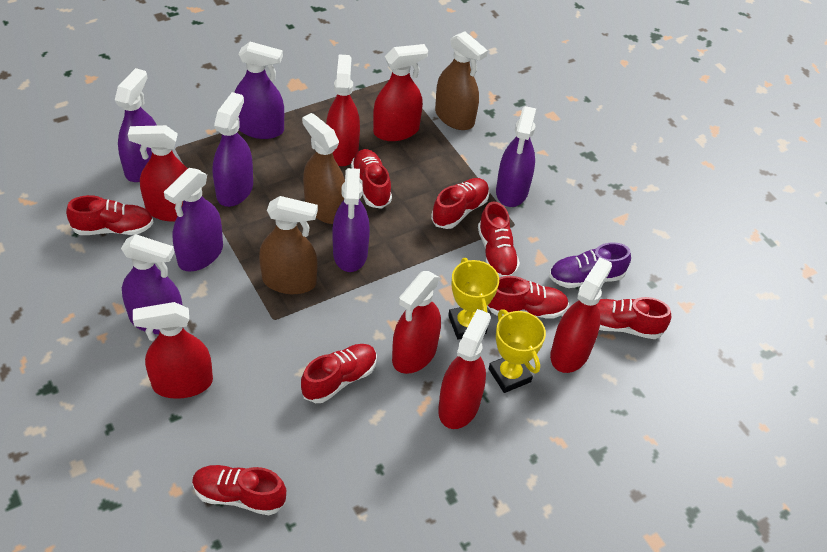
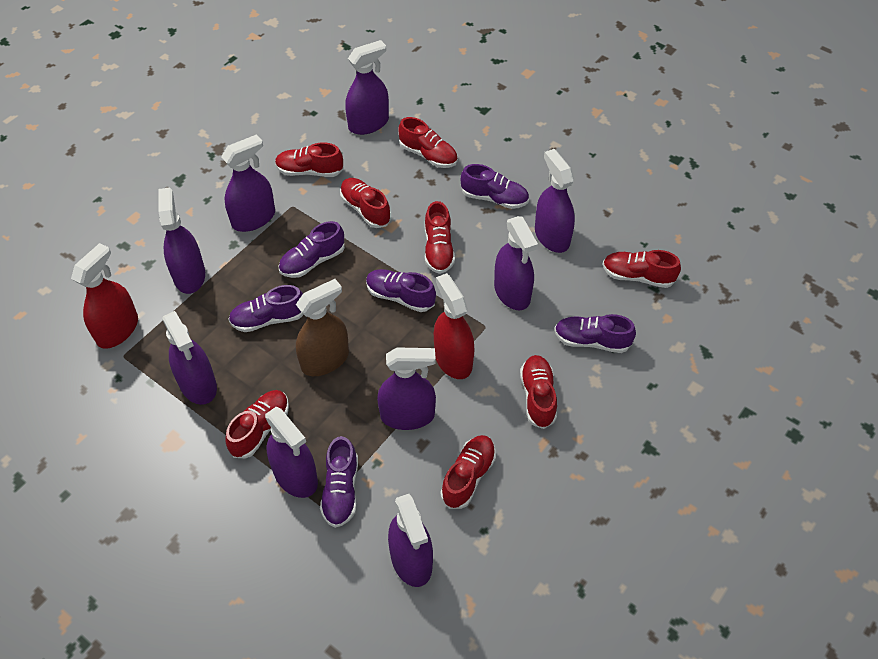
brown spray bottle: 3 -> 1
purple shoe: 1 -> 6
purple spray bottle: 7 -> 9
red spray bottle: 7 -> 2
yellow trophy: 2 -> 0

